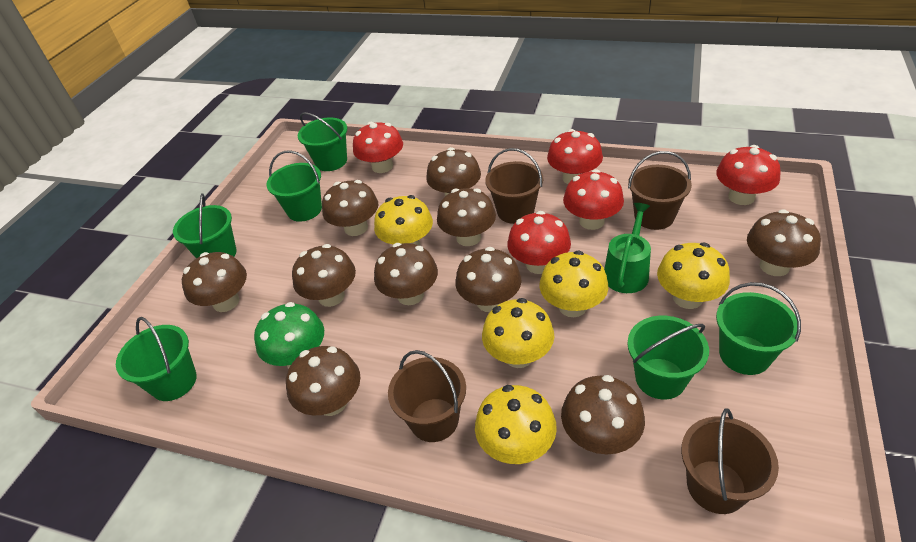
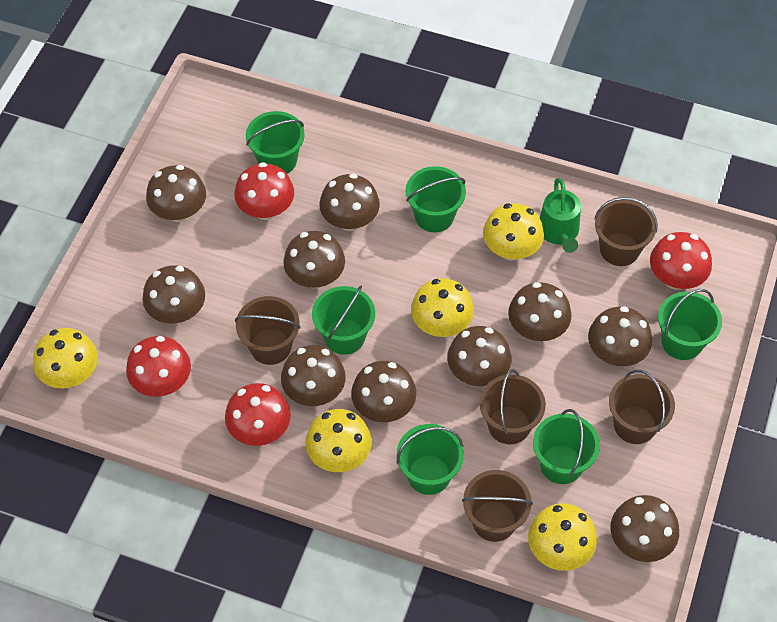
brown bucket: 4 -> 5
green mushroom: 1 -> 0
red mushroom: 5 -> 4

